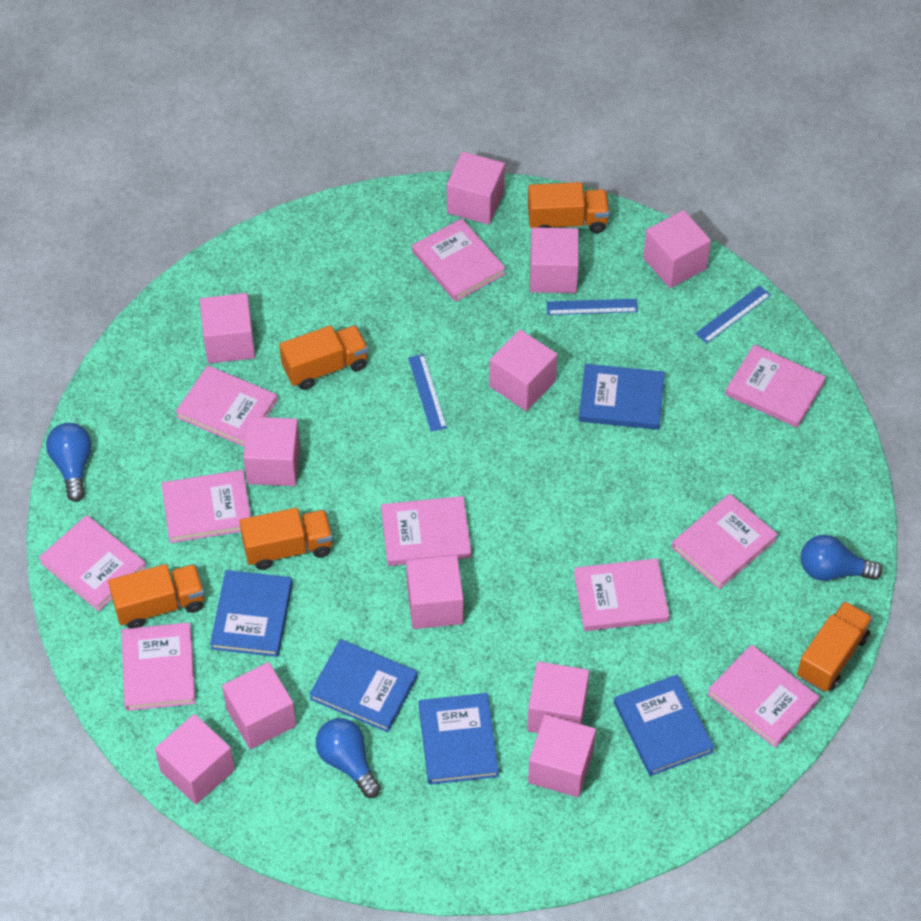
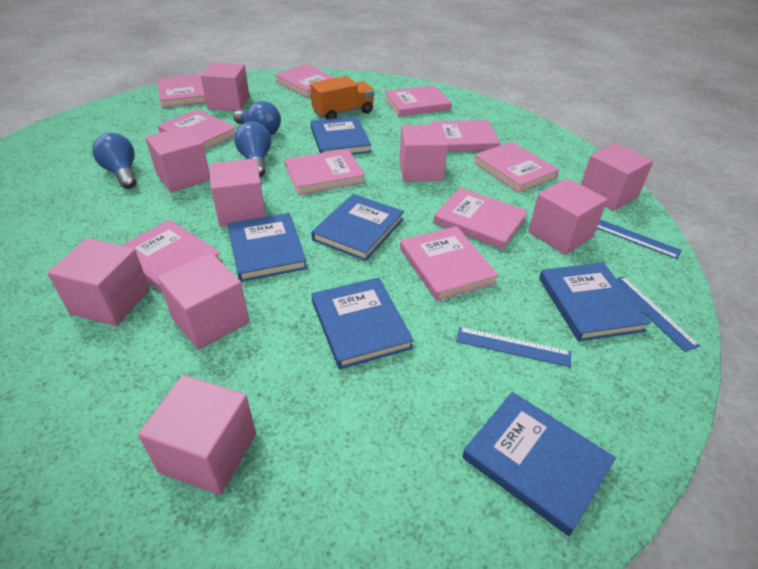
blue book: 5 -> 6
orange truck: 5 -> 1
pink cube: 11 -> 9

